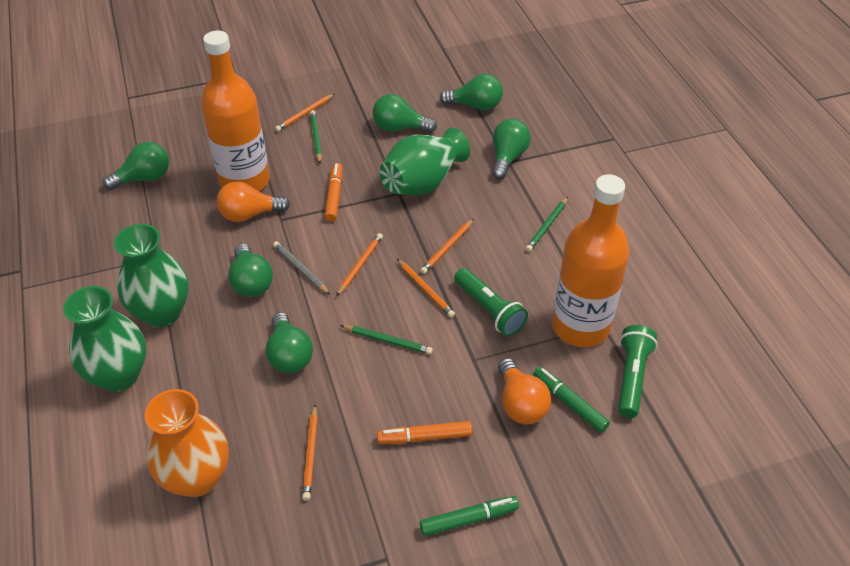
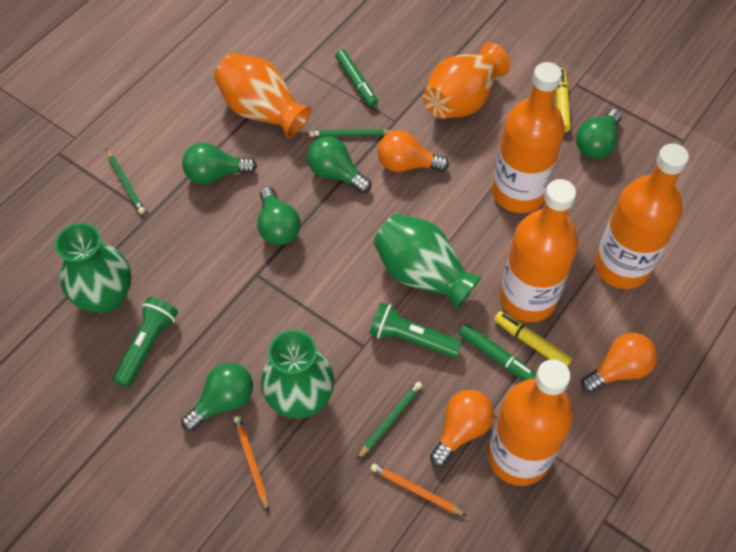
green light bulb: 6 -> 5
grey pencil: 1 -> 0
orange bottle: 2 -> 4
orange light bulb: 2 -> 3
orange marker: 2 -> 0
orange pencil: 5 -> 2
orange vase: 1 -> 2
yellow marker: 0 -> 2

